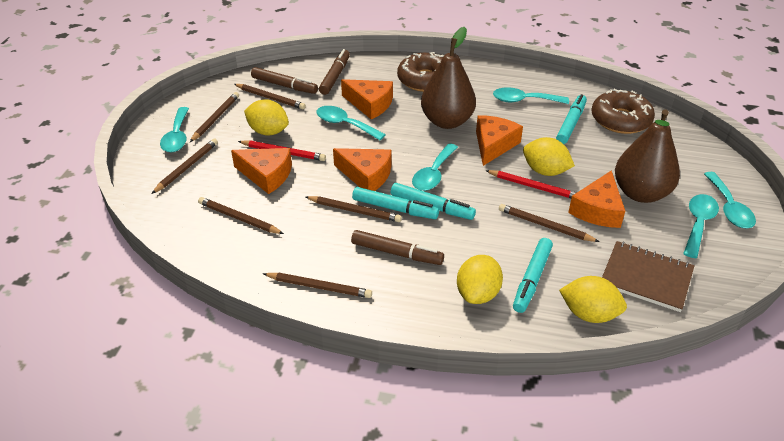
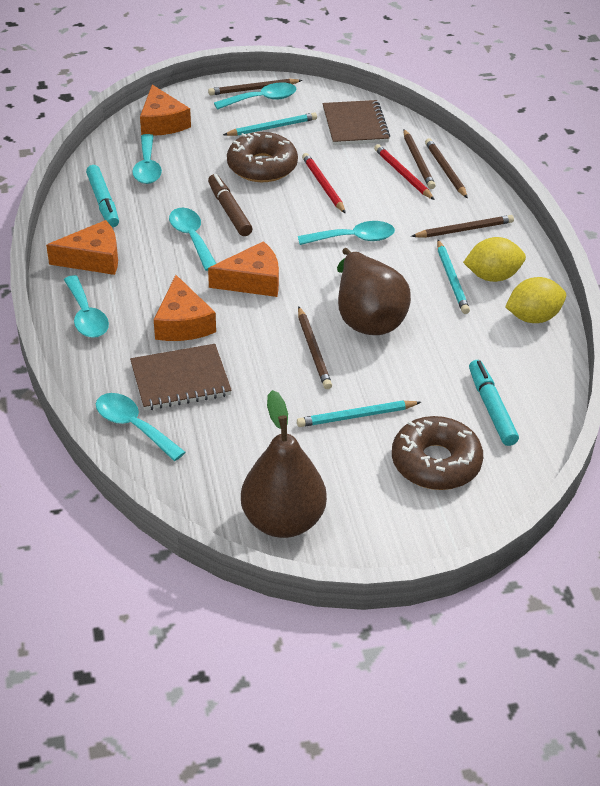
brown marker: 3 -> 1
brown notebook: 1 -> 2
brown pencil: 7 -> 5
orange cheese: 5 -> 4
turquoise marker: 4 -> 2
turquoise pencil: 0 -> 3
yellow lemon: 4 -> 2

